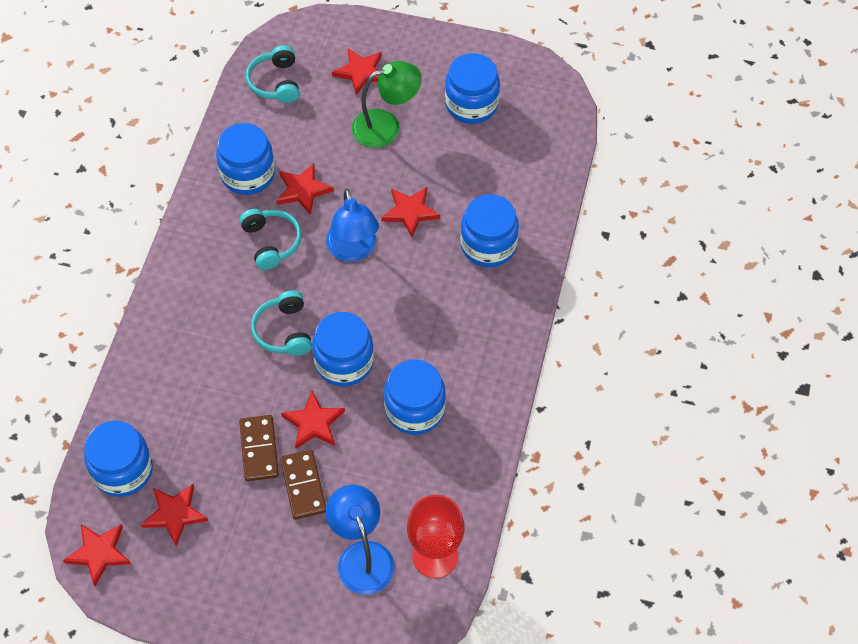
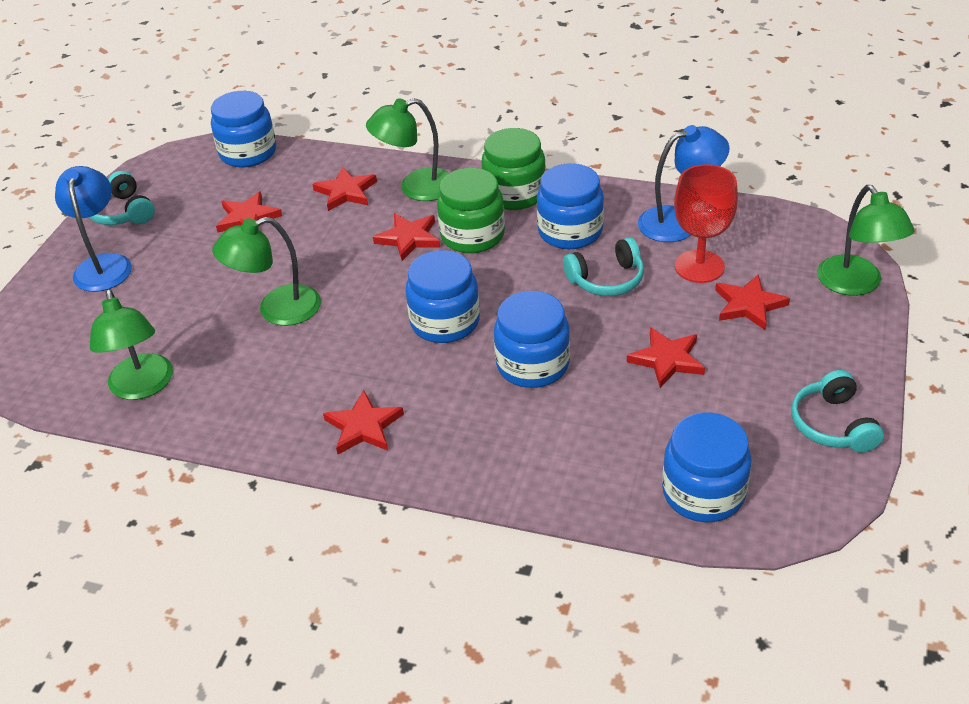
blue jar: 6 -> 5
brown domino: 2 -> 0
green jar: 0 -> 2
green lamp: 1 -> 4

